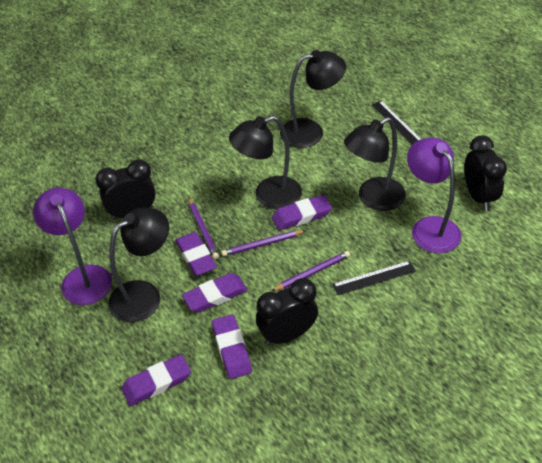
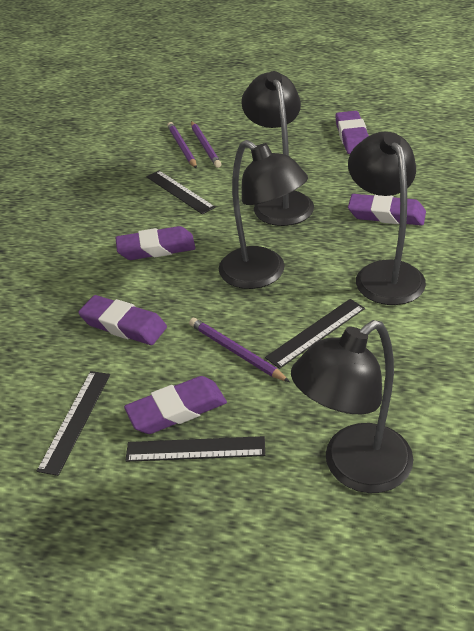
black clock: 3 -> 0
black ruler: 2 -> 4
purple lamp: 2 -> 0

